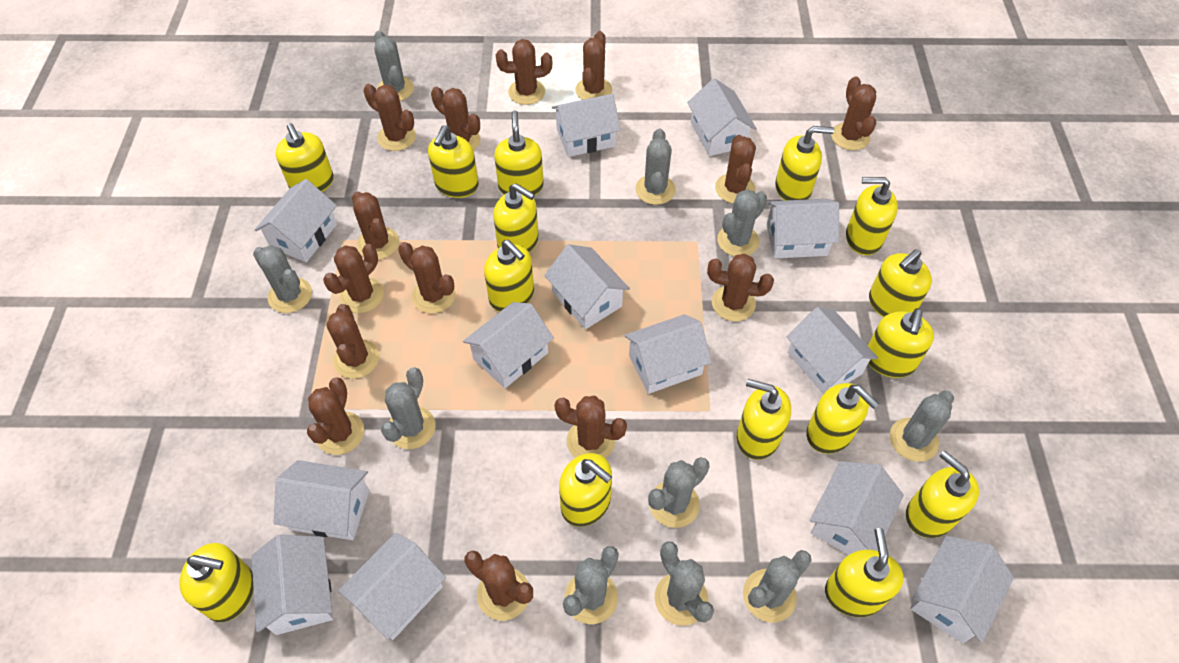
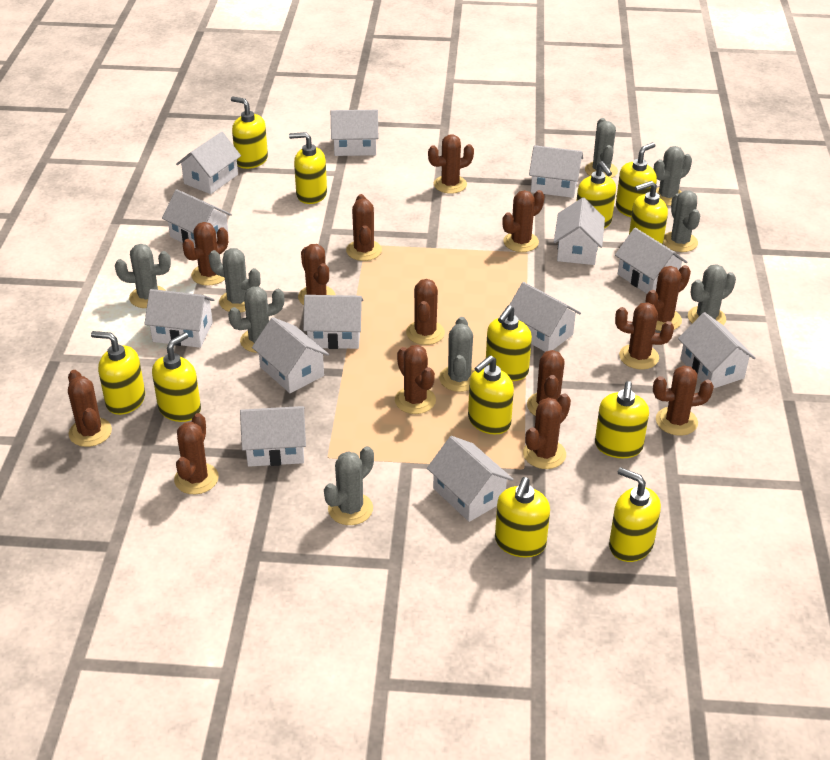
grey cactus: 10 -> 9
yellow soap dispenser: 15 -> 12

